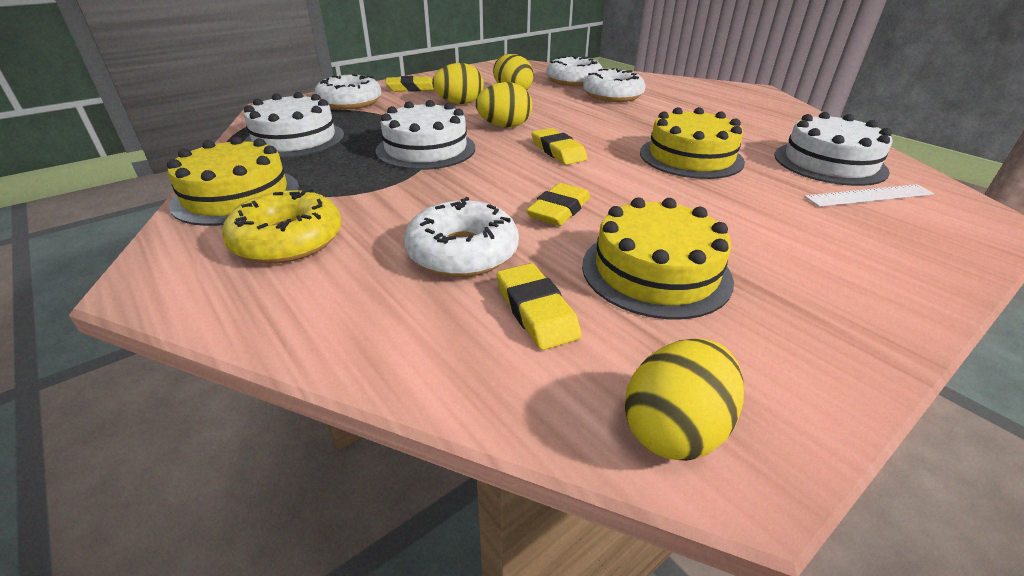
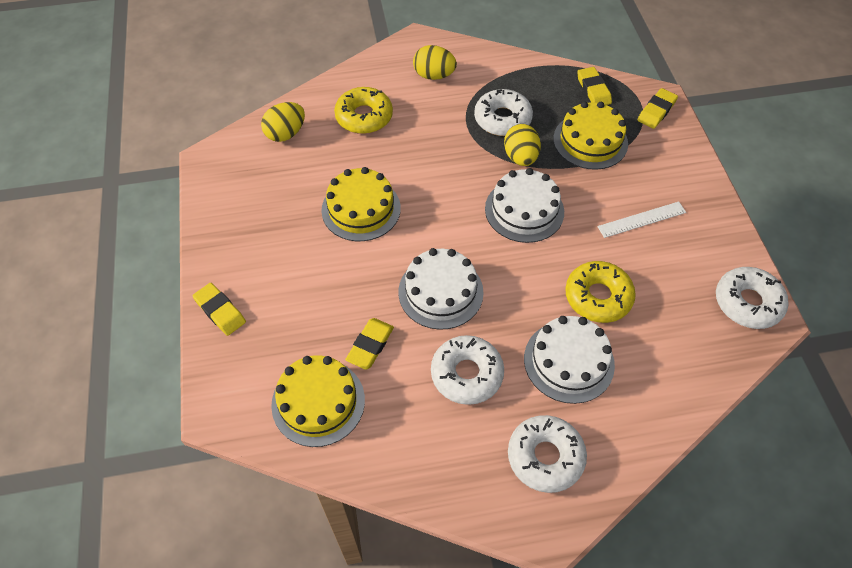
yellow donut: 1 -> 2
yellow egg: 4 -> 3

